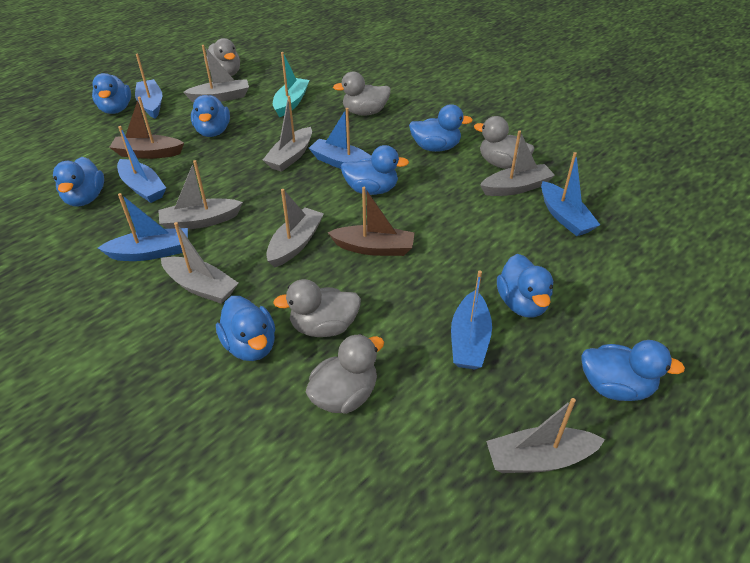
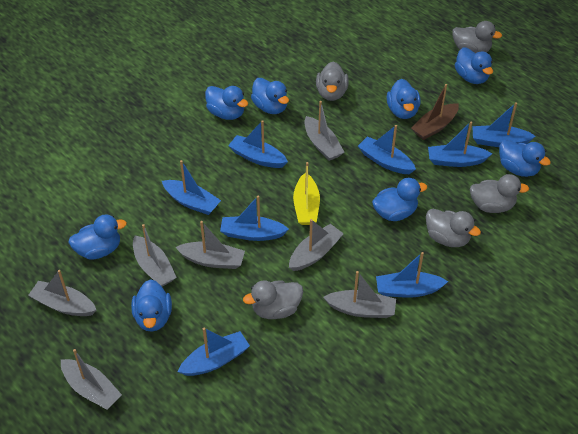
blue boat: 6 -> 8
brown boat: 2 -> 1
turquoise boat: 1 -> 0
yellow boat: 0 -> 1

